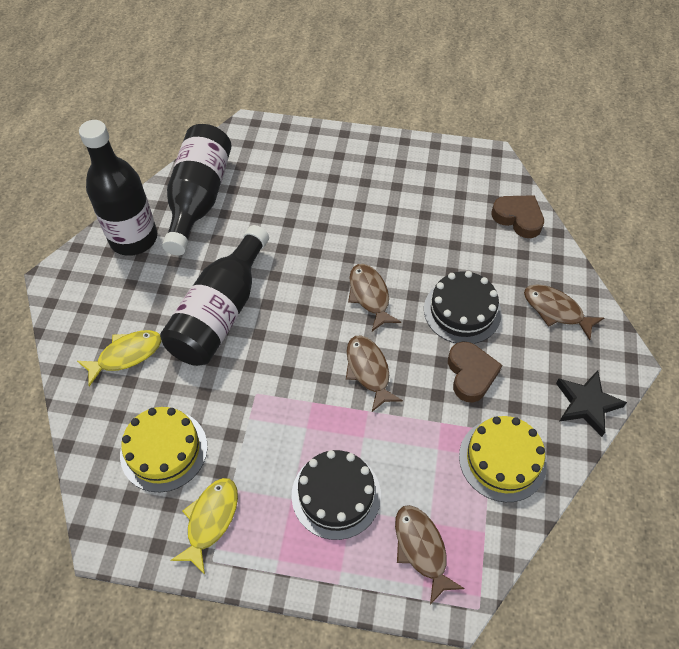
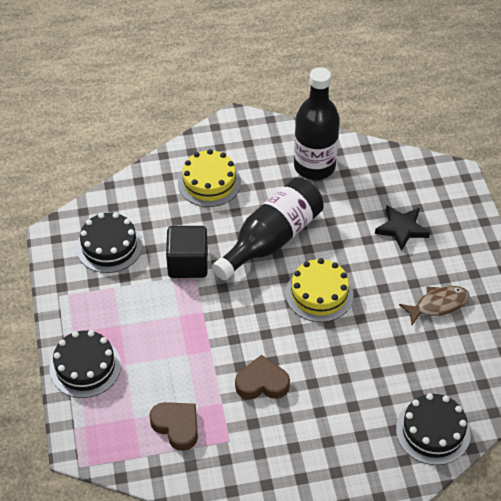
black bottle: 3 -> 2
black cake: 2 -> 3
black cube: 0 -> 1
brown fish: 4 -> 1
yellow fish: 2 -> 0

